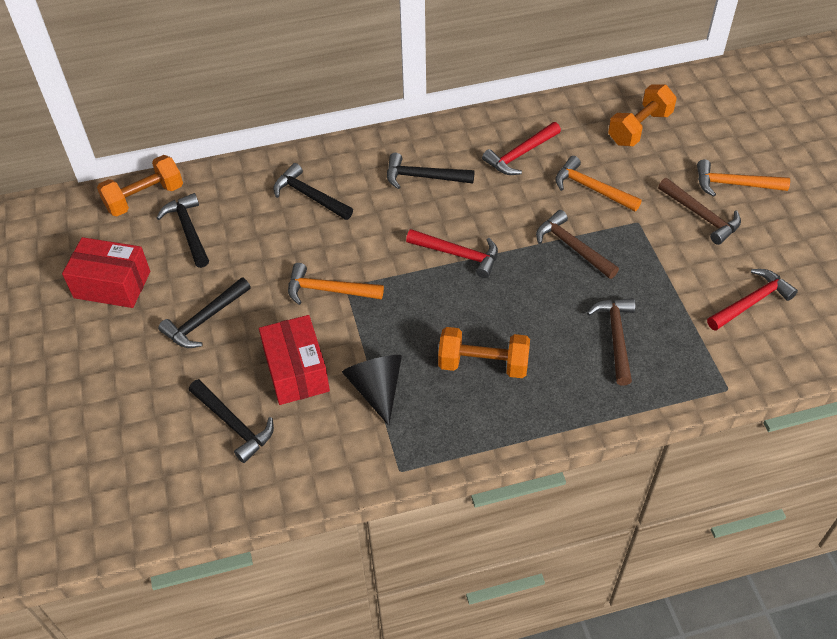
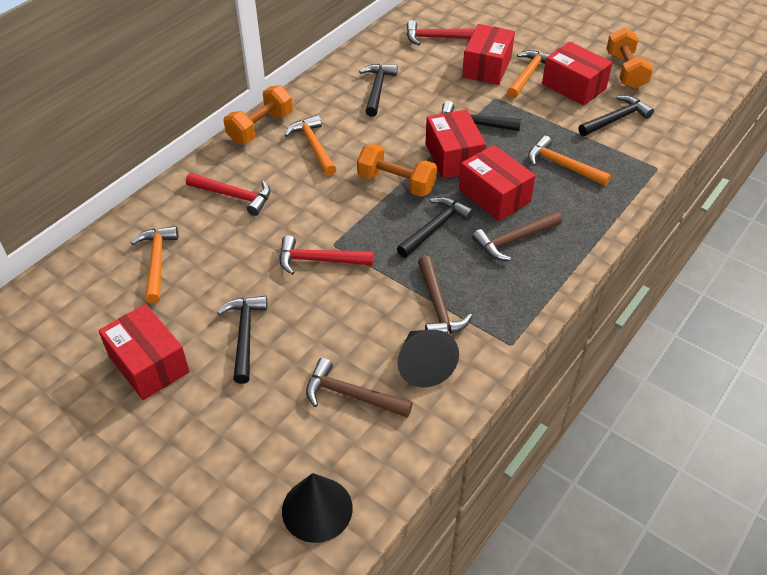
black cone: 1 -> 2
orange hammer: 3 -> 4
red box: 2 -> 5

